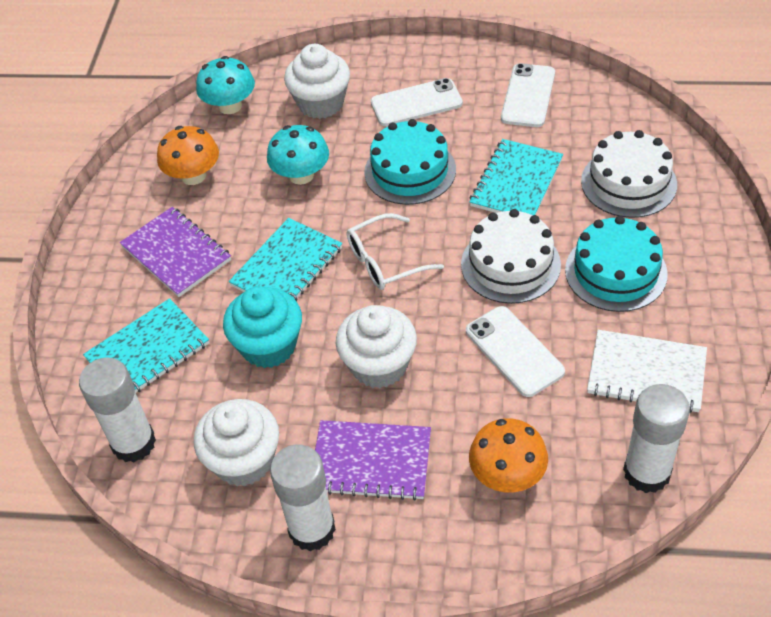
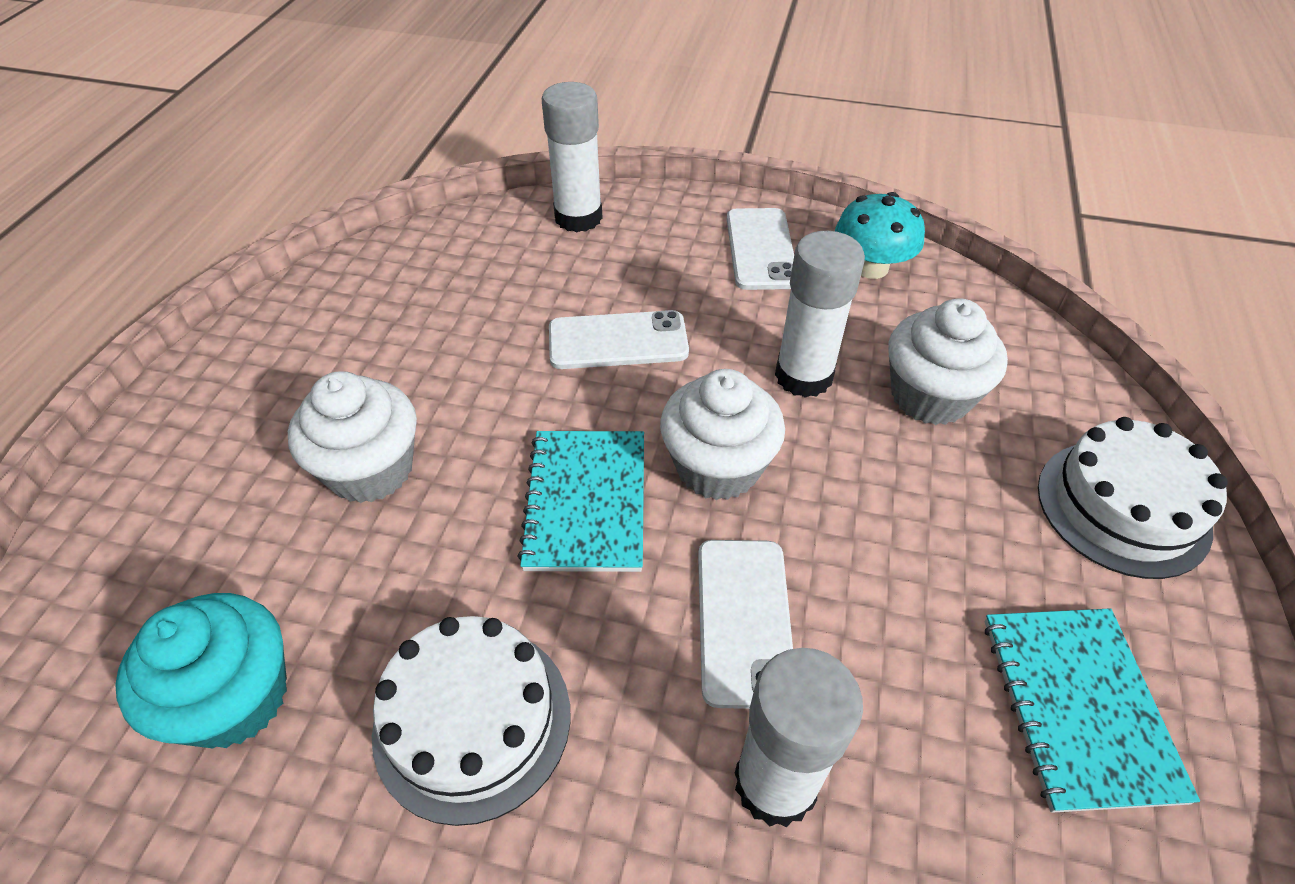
orange mushroom: 2 -> 0
purple notebook: 2 -> 0
turquoise cake: 2 -> 0
turquoise mushroom: 2 -> 1
turquoise notebook: 3 -> 2
white glasses: 1 -> 0
white notebook: 1 -> 0

